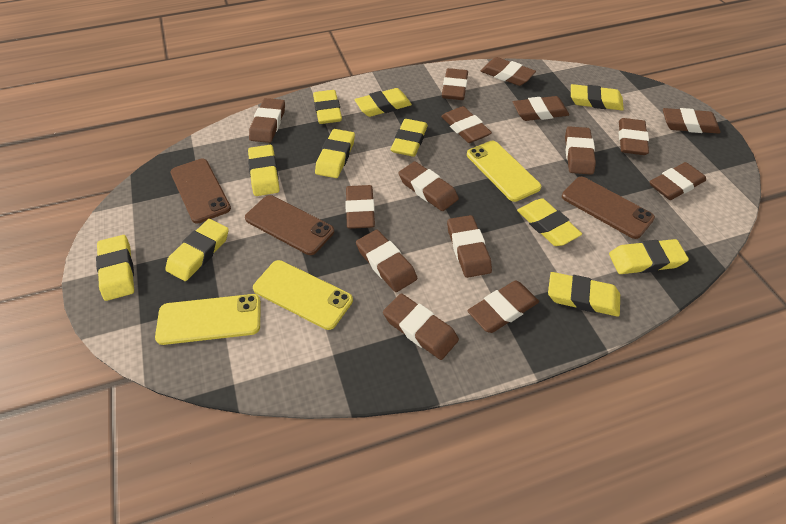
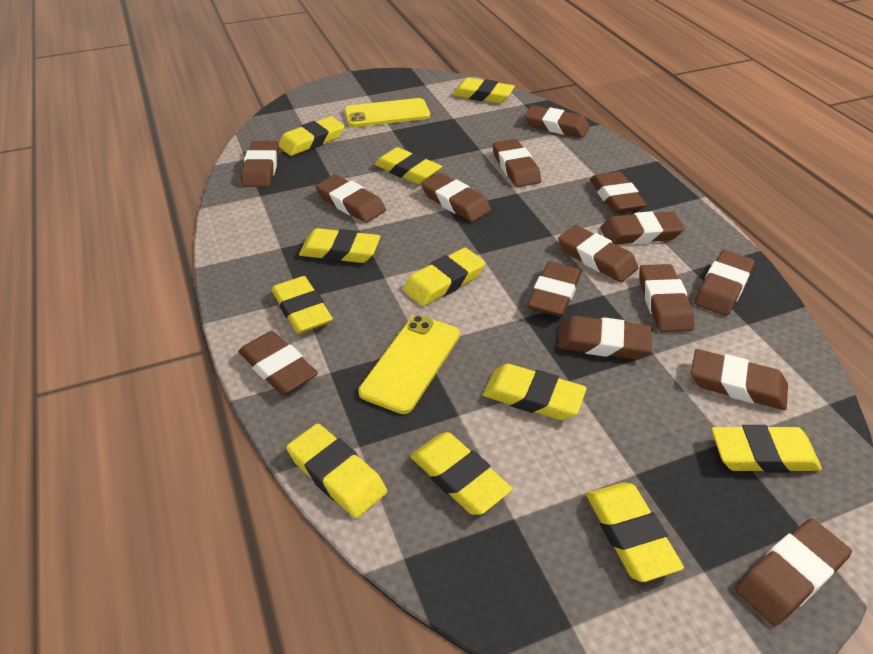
brown phone: 3 -> 0
yellow phone: 3 -> 2

